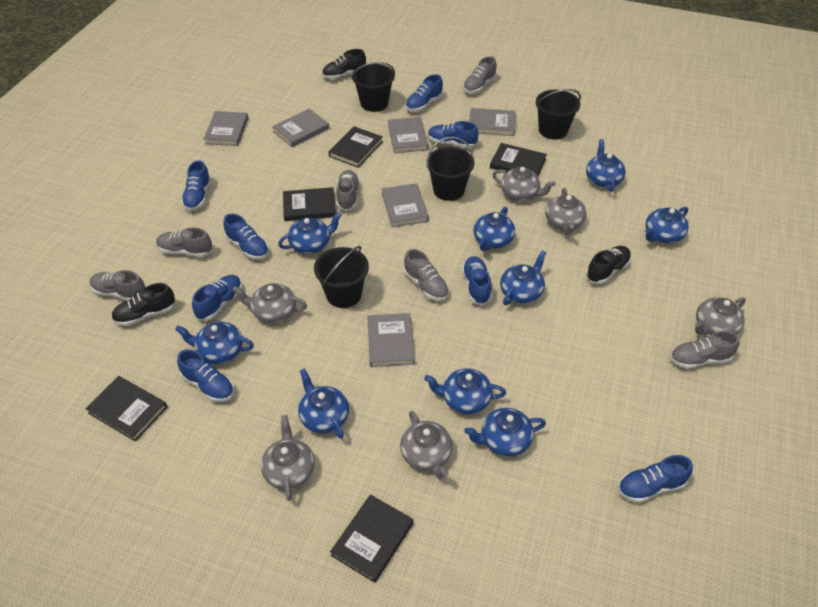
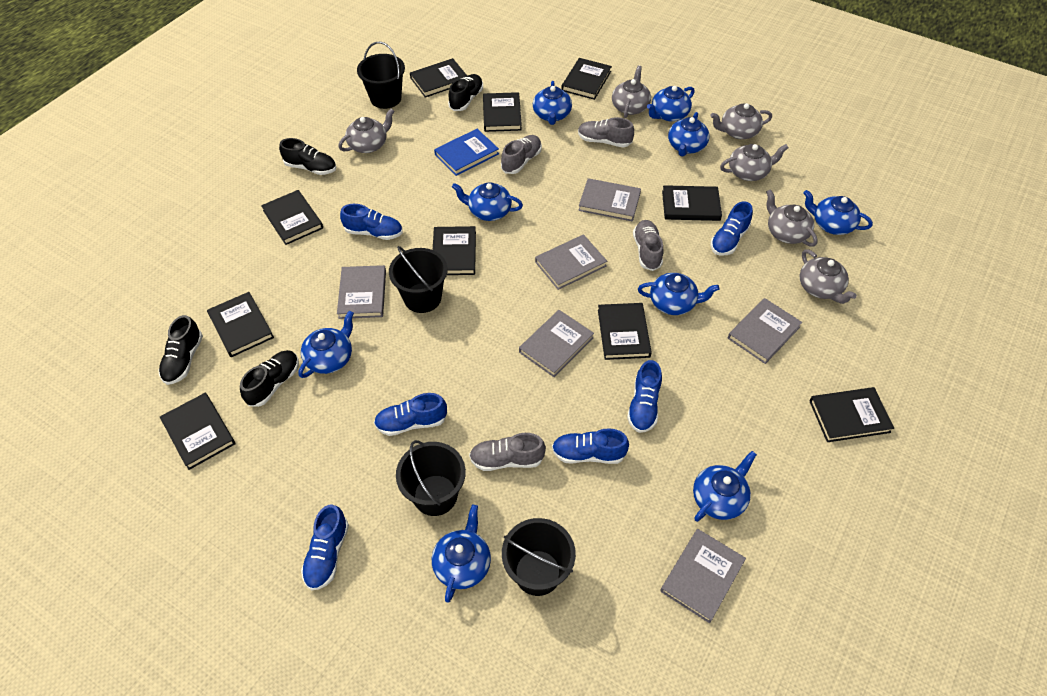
black book: 5 -> 10
black shoe: 3 -> 4
blue book: 0 -> 1
blue shoe: 8 -> 6
grey shoe: 6 -> 4

